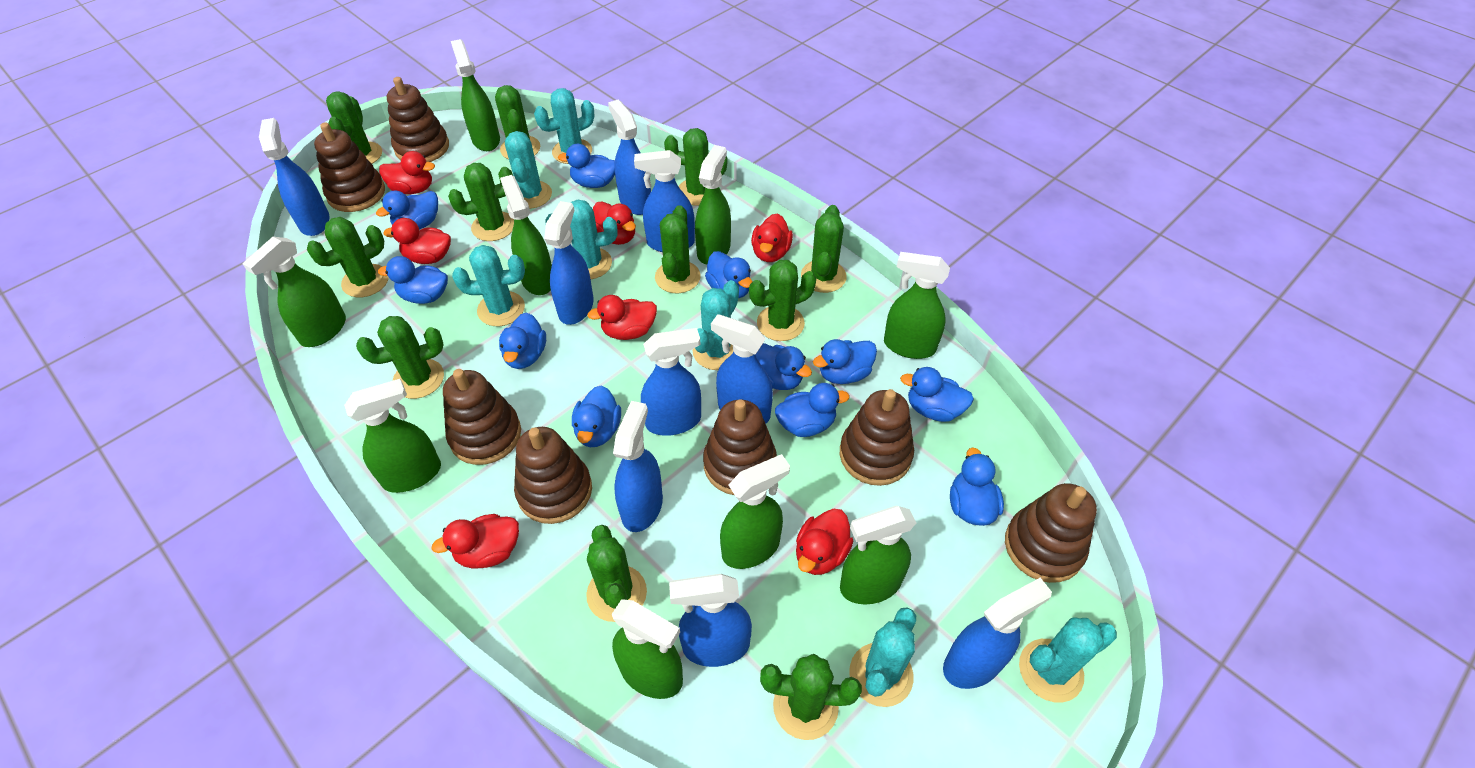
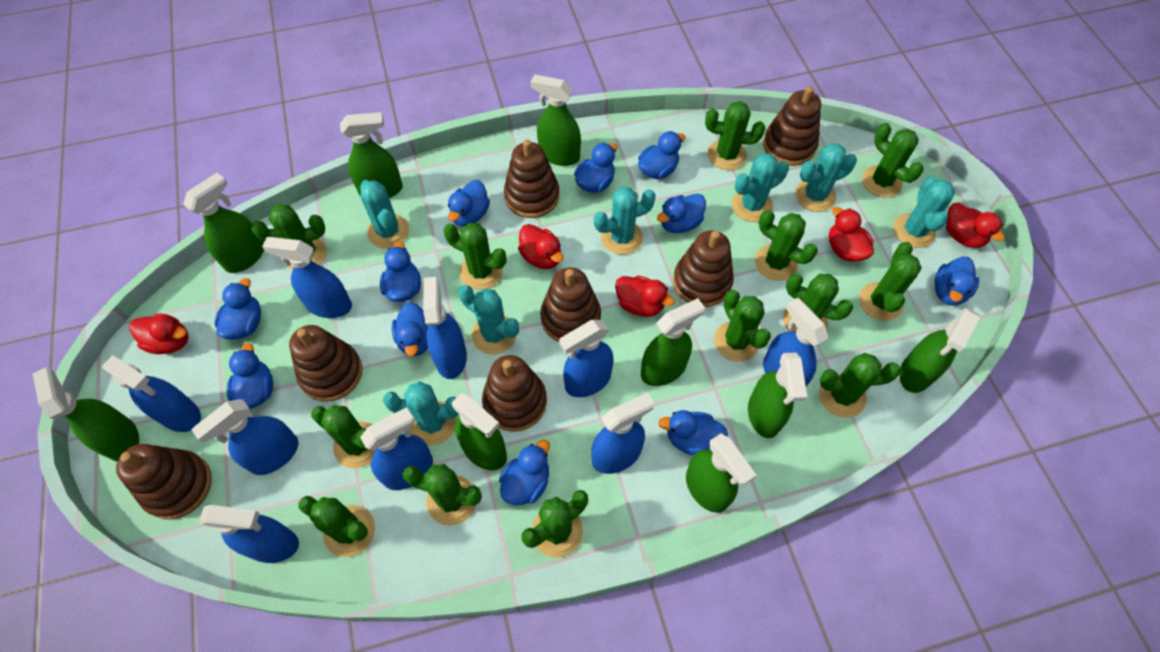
green cactus: 11 -> 13
red duck: 7 -> 5

